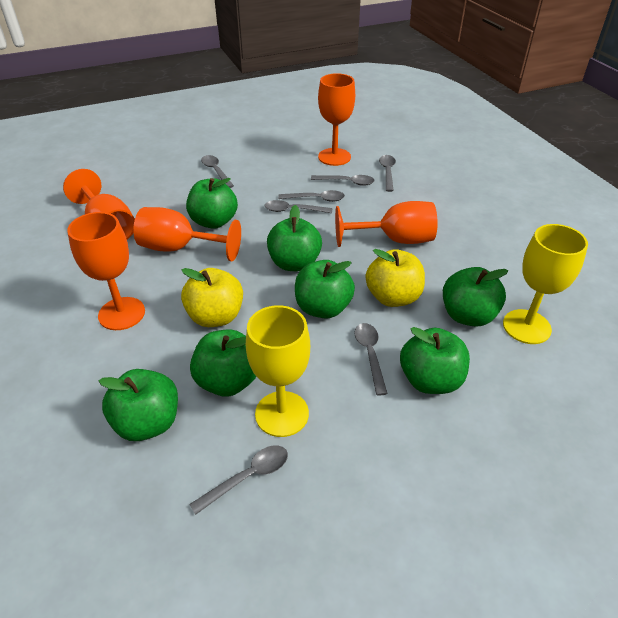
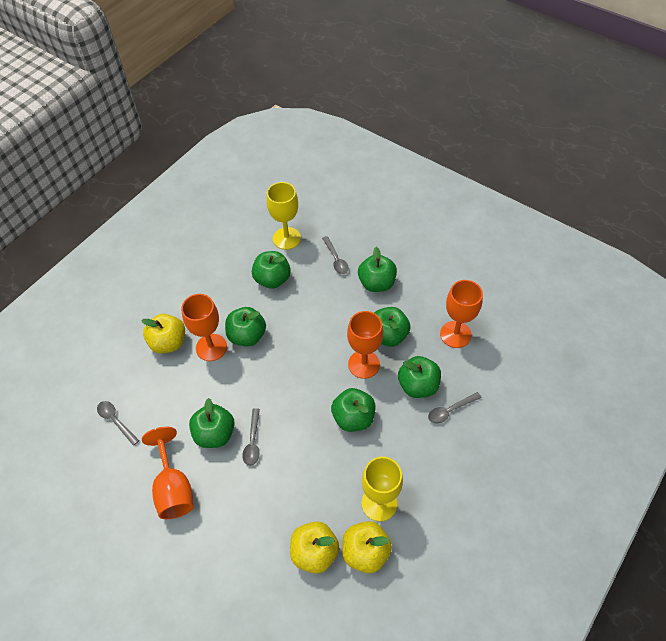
grey spoon: 7 -> 4
orange goblet: 5 -> 4
yellow apple: 2 -> 3

